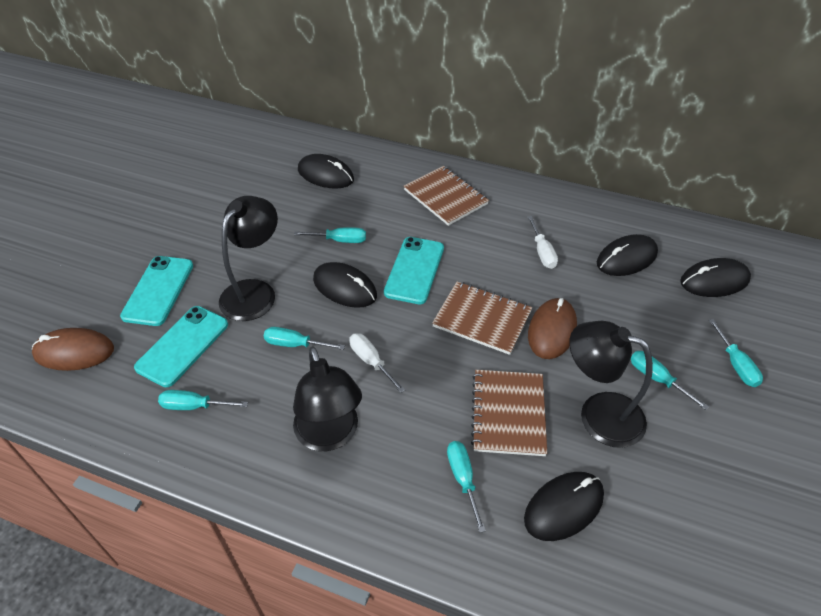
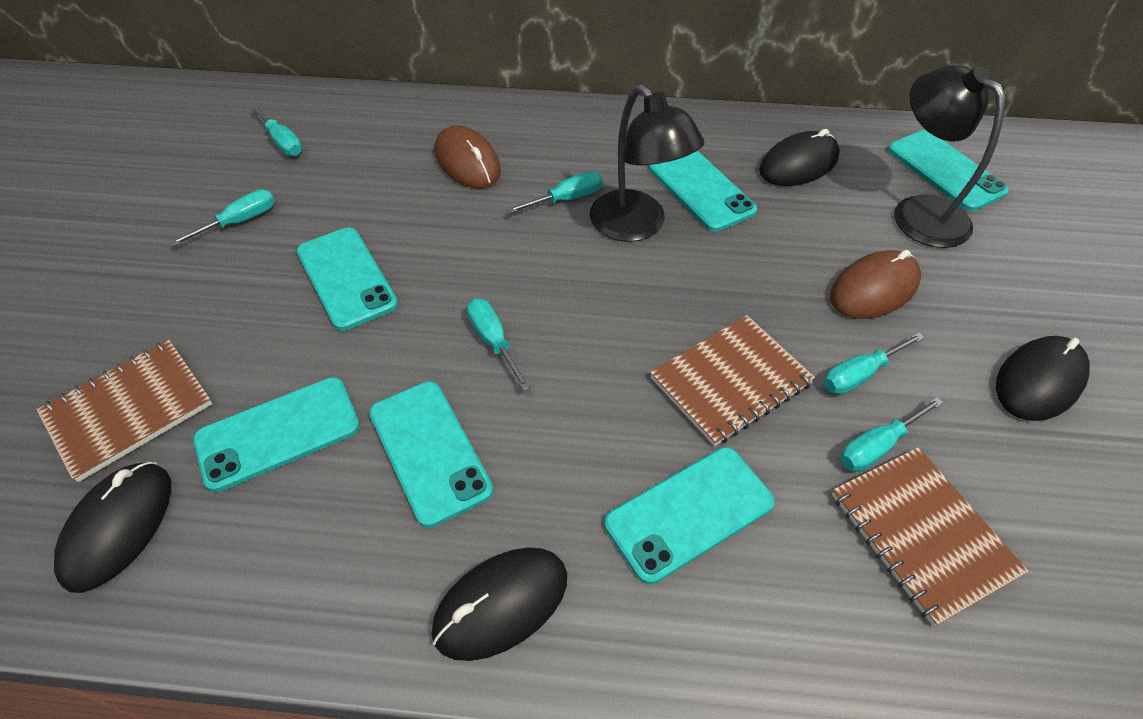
black lamp: 3 -> 2
black mouse: 5 -> 4
turquoise phone: 3 -> 6
white screwdriver: 2 -> 0

